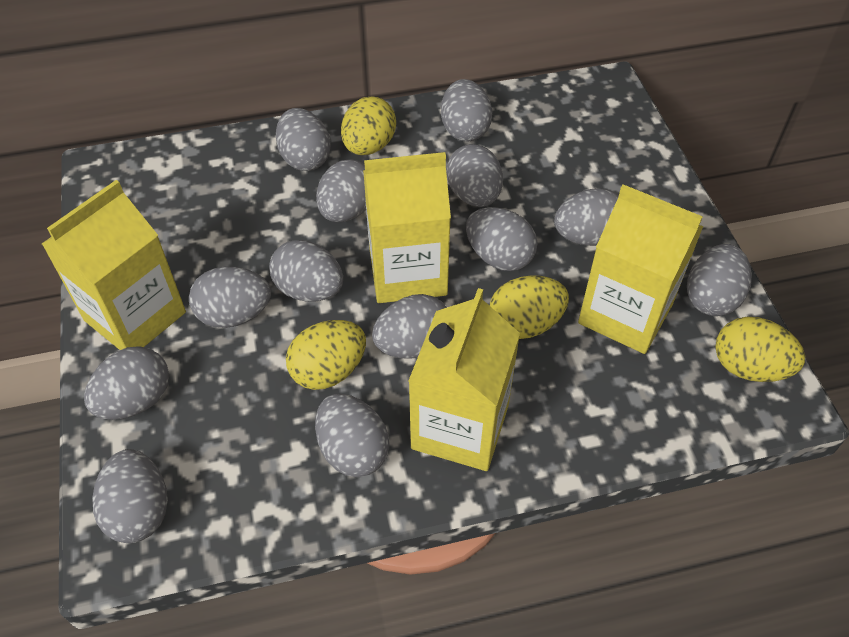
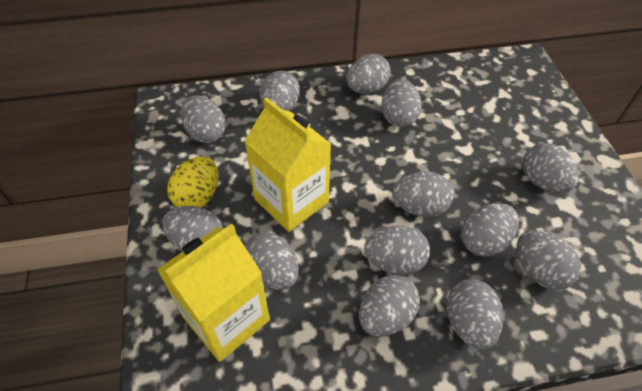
yellow carton: 4 -> 2
yellow egg: 4 -> 1

